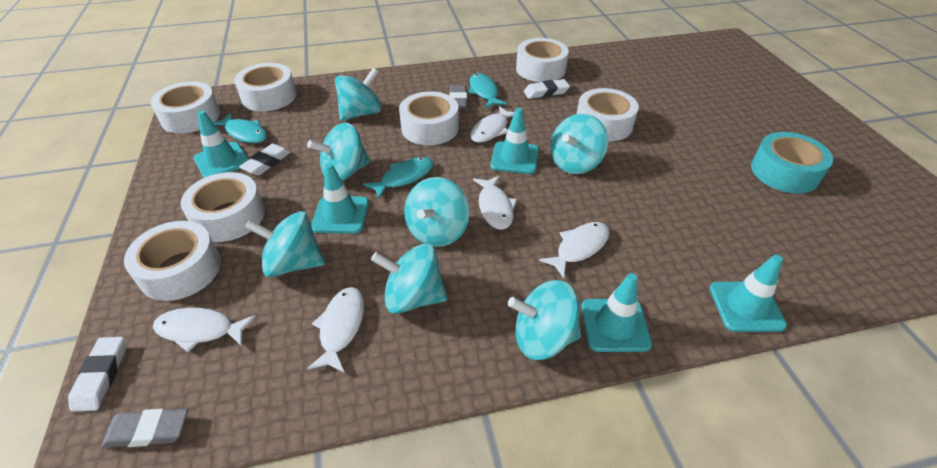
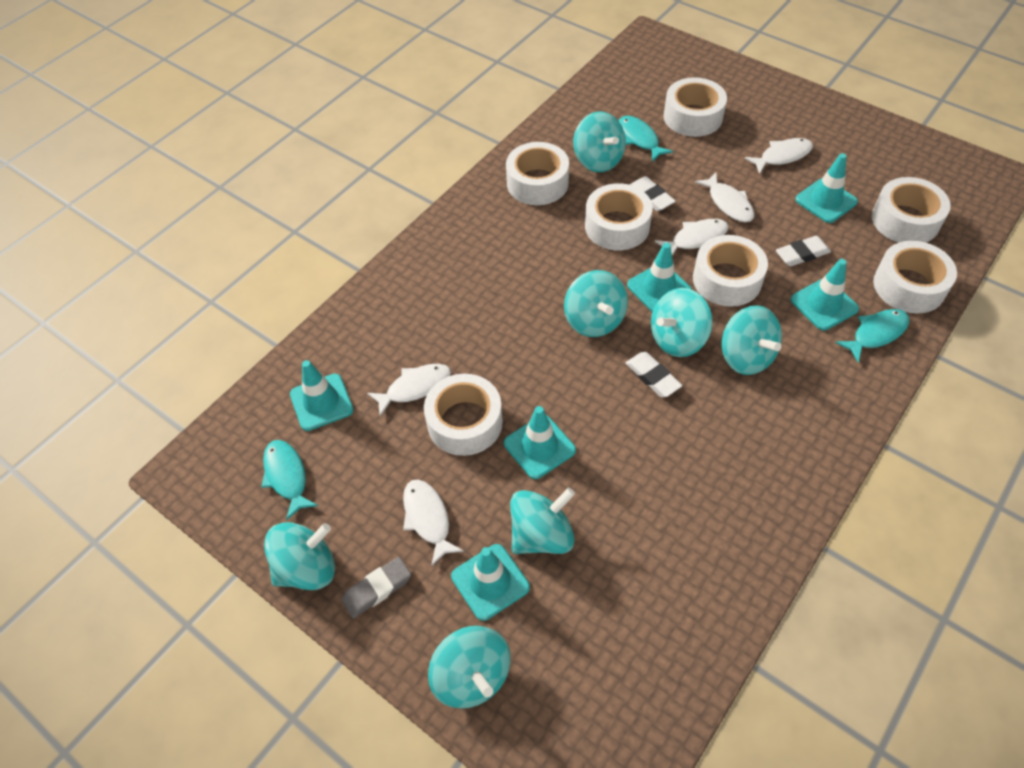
grey eraser: 2 -> 1
turquoise tape: 1 -> 0
turquoise traffic cone: 5 -> 6

